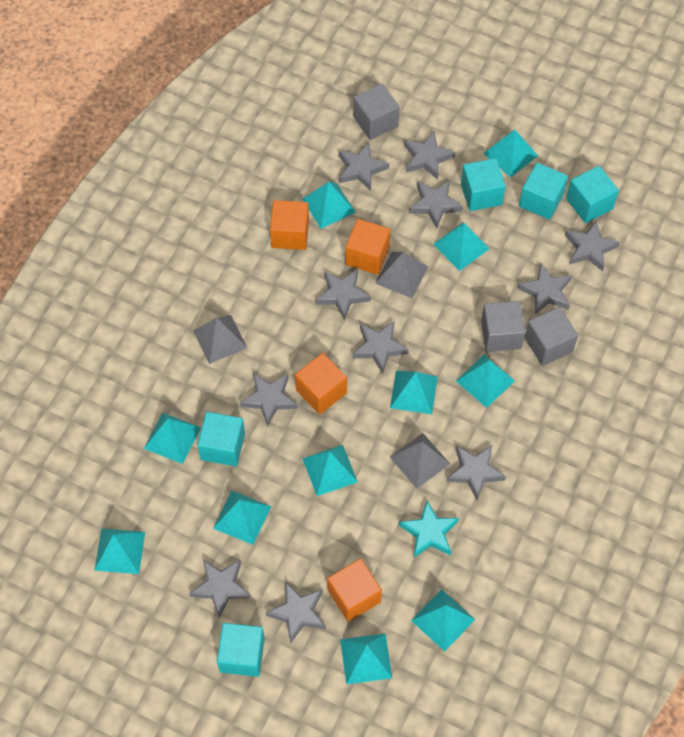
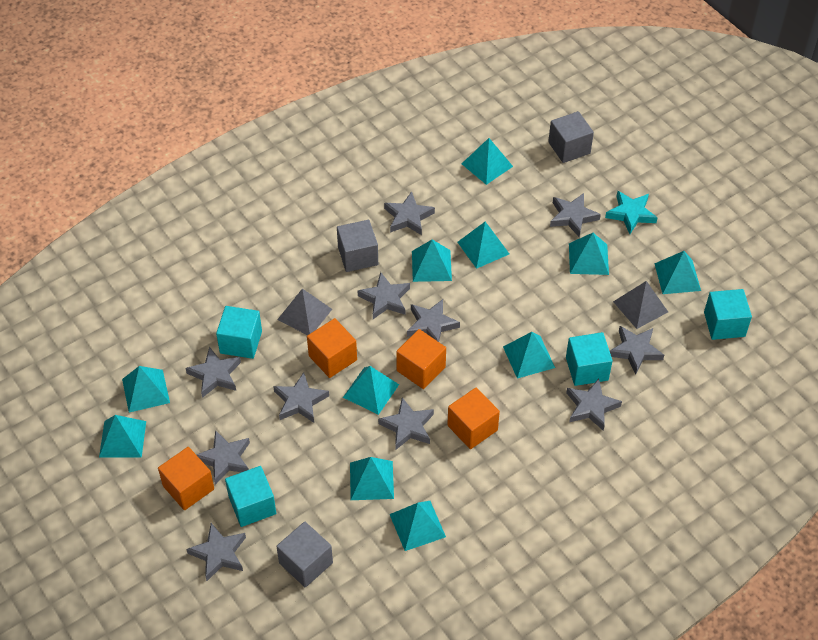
grey pyramid: 3 -> 2
turquoise cube: 5 -> 4

